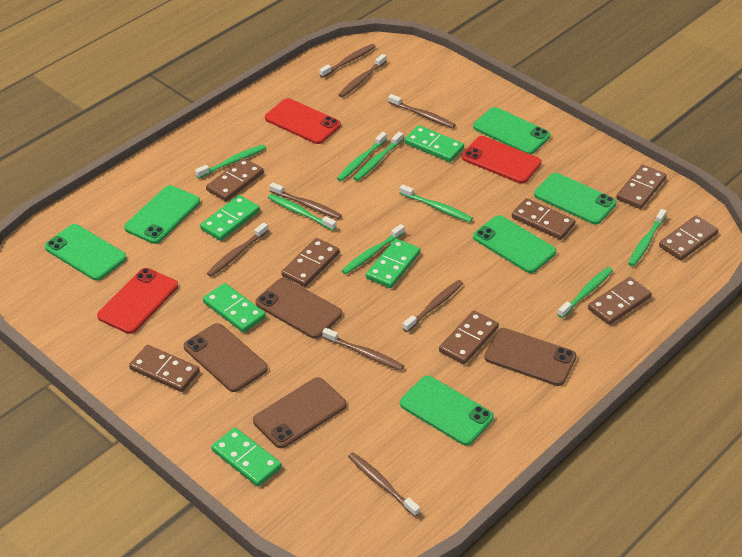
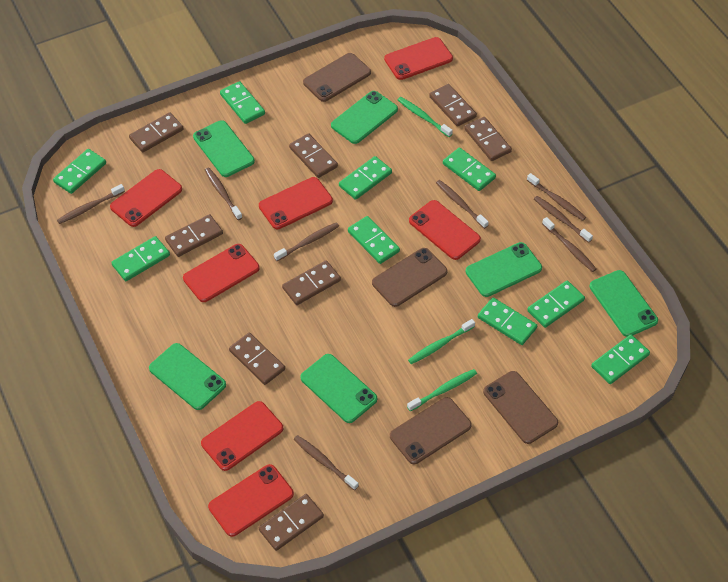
green domino: 5 -> 9
green toothbrush: 8 -> 3
red phone: 3 -> 7

